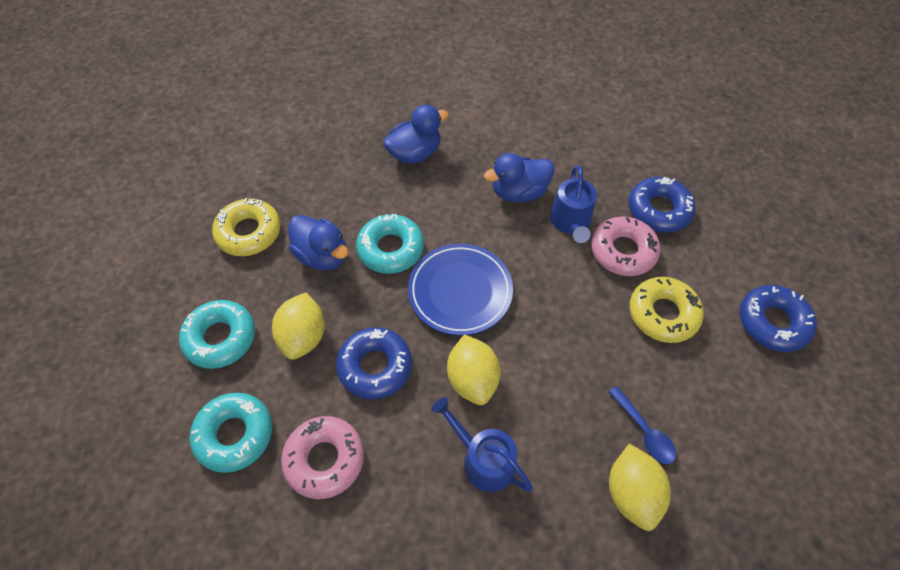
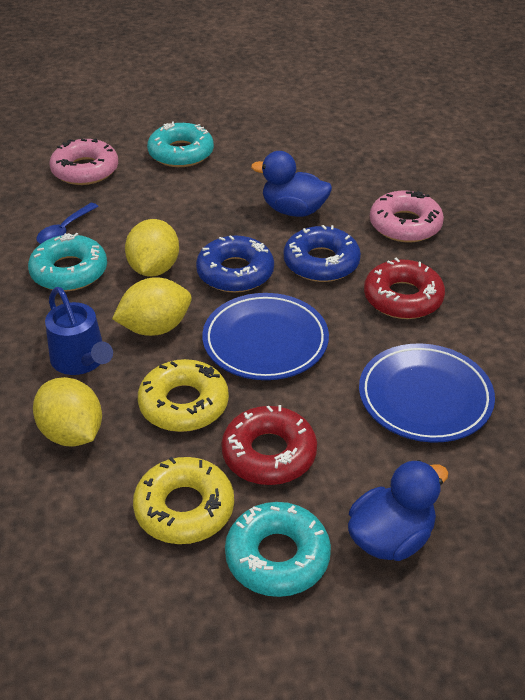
blue donut: 3 -> 2
blue duck: 3 -> 2
blue plate: 1 -> 2
blue watering can: 2 -> 1
red donut: 0 -> 2

